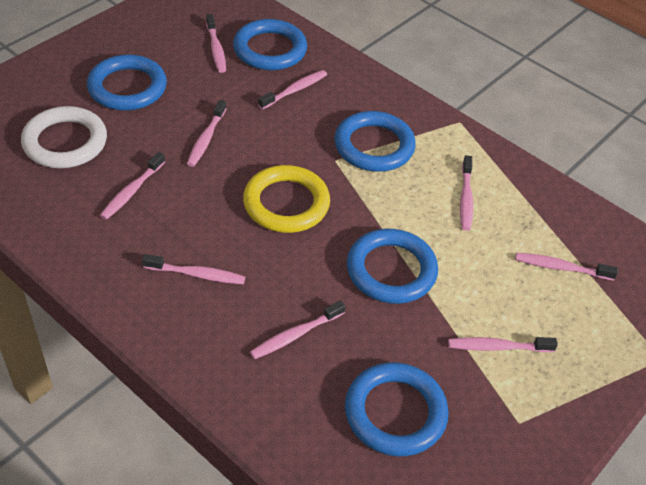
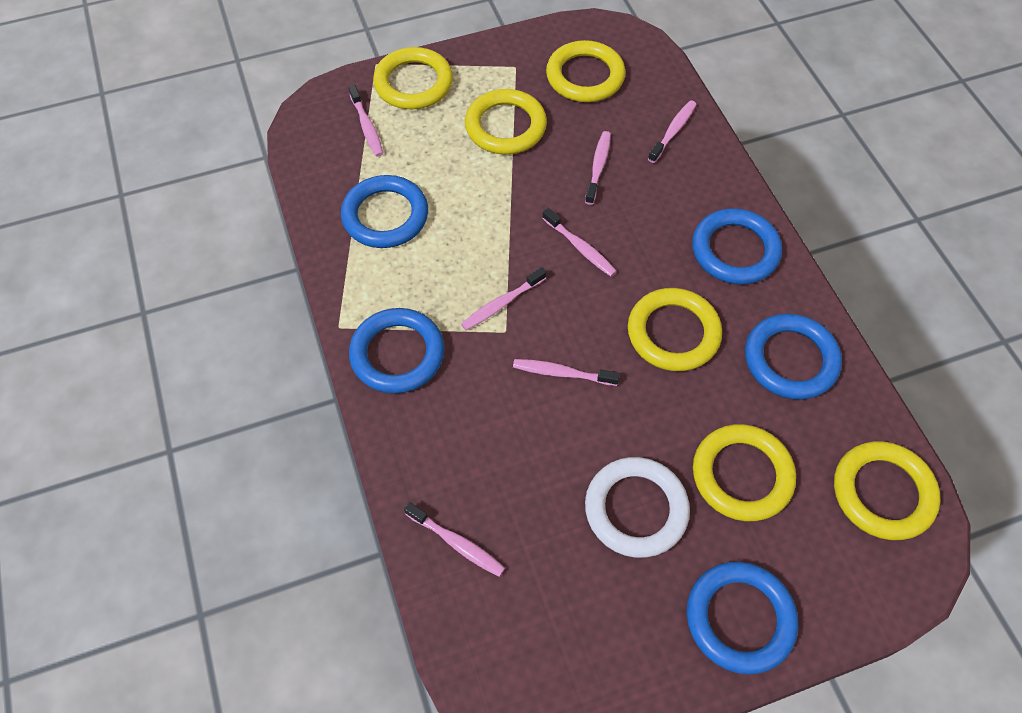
pink toothbrush: 9 -> 7
yellow ring: 1 -> 6

